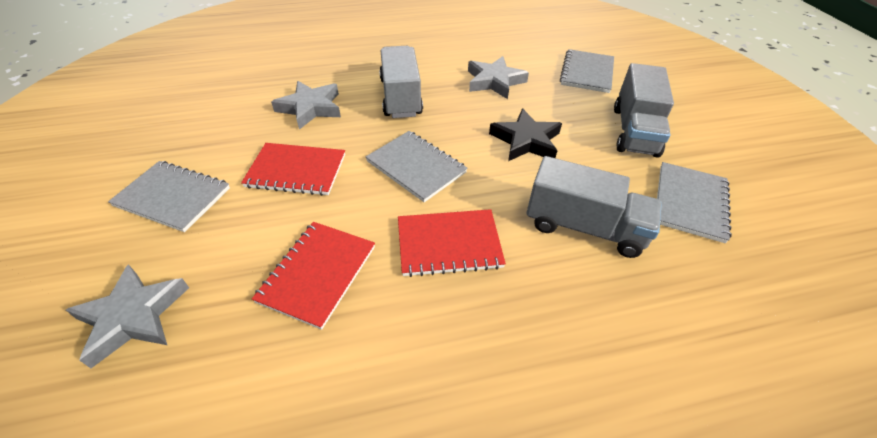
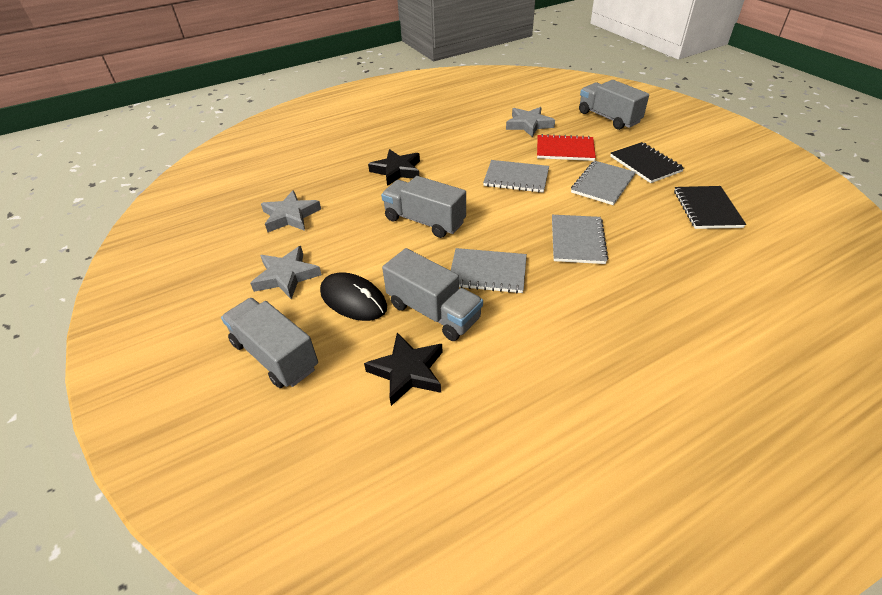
black mouse: 0 -> 1
black notebook: 0 -> 2
black star: 1 -> 2
grey truck: 3 -> 4
red notebook: 3 -> 1

